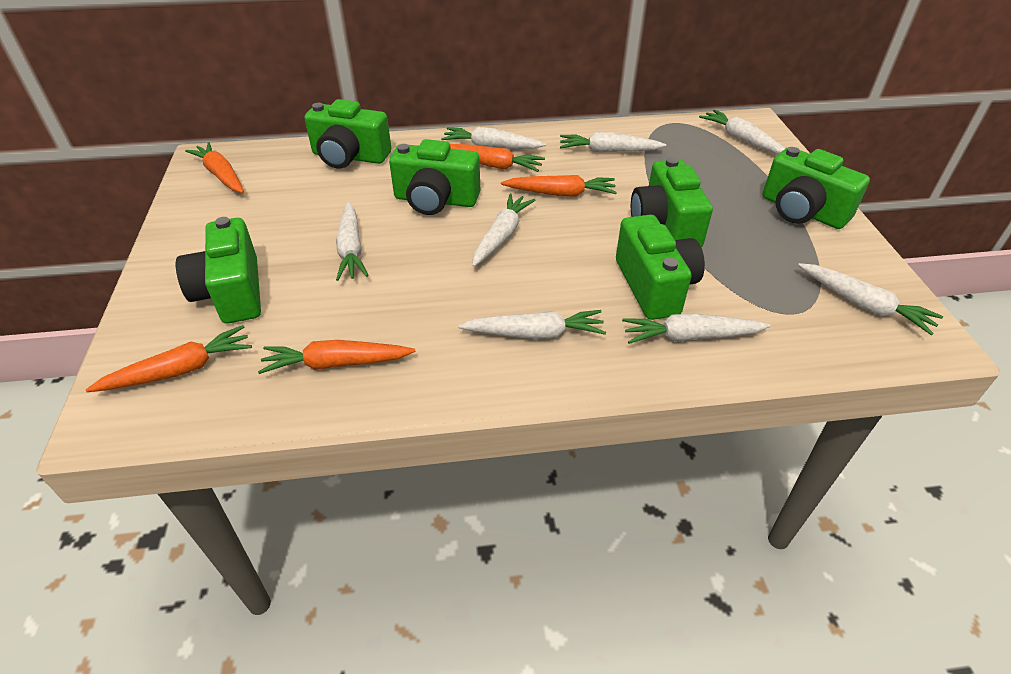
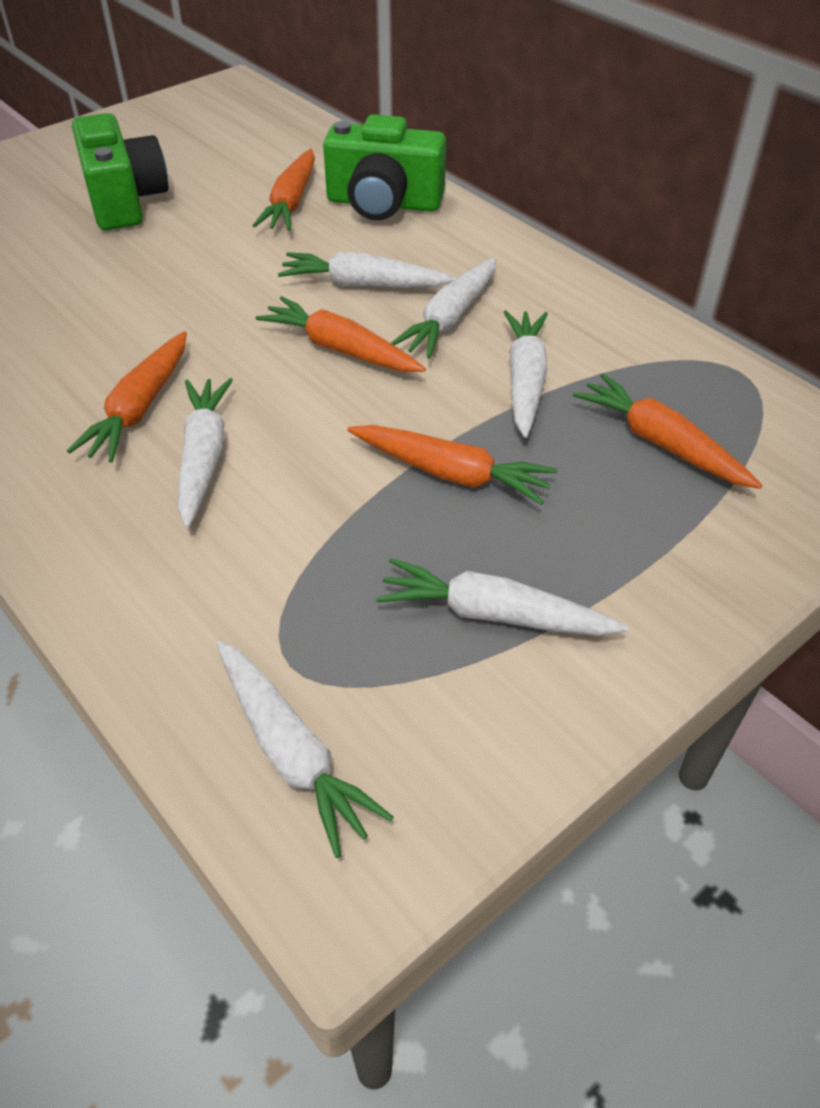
green camera: 6 -> 2
white carrot: 8 -> 6

